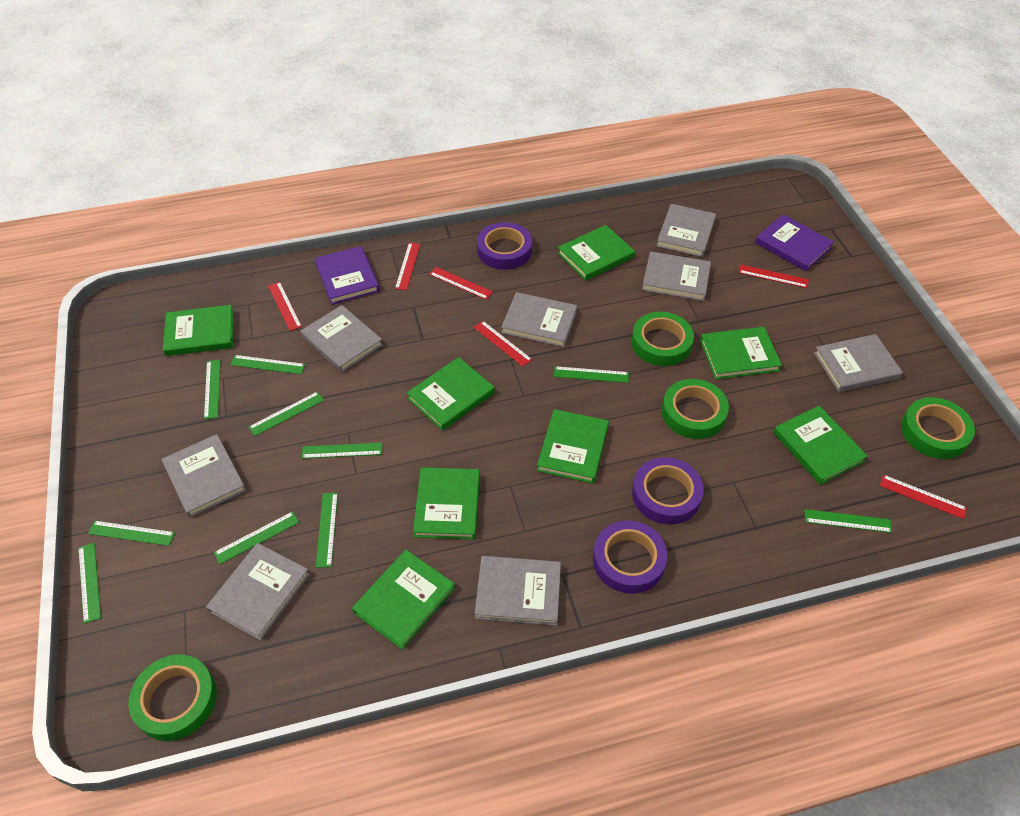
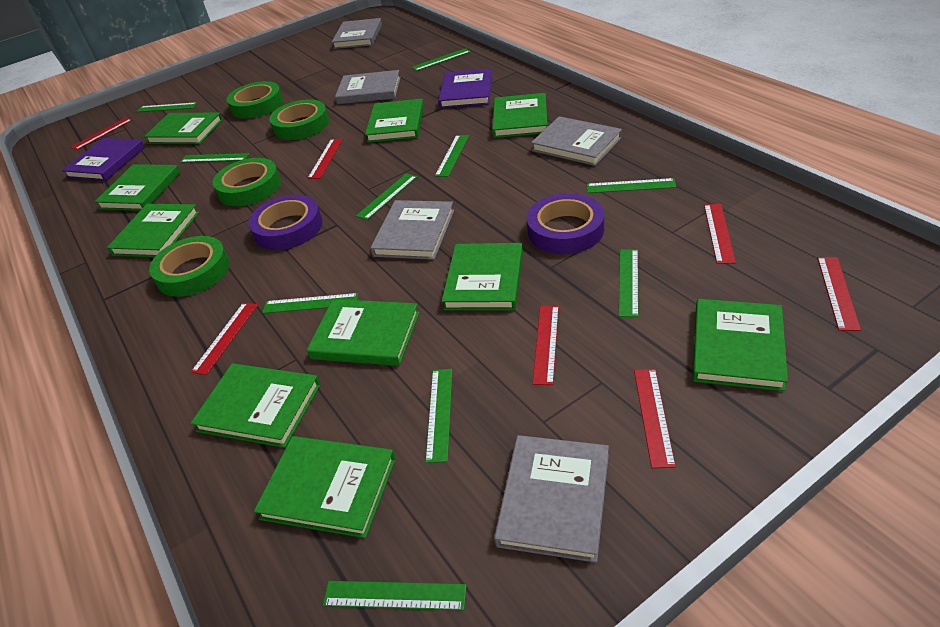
green book: 8 -> 10
grey book: 8 -> 5
purple tape: 3 -> 2
red ruler: 6 -> 7

